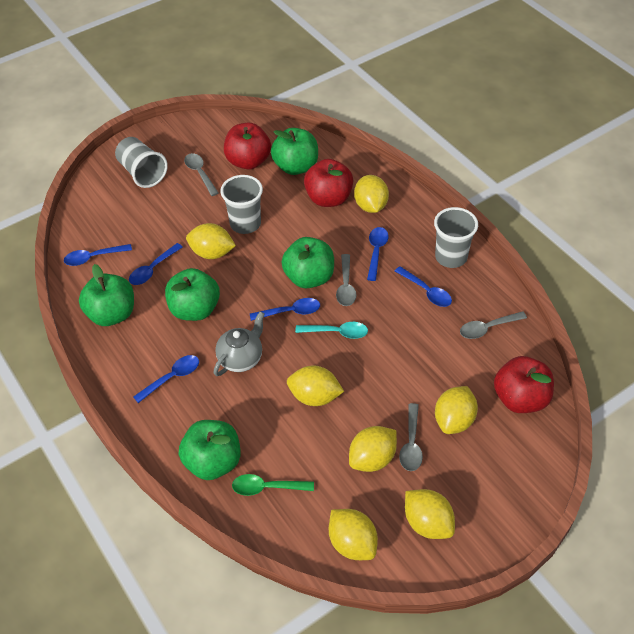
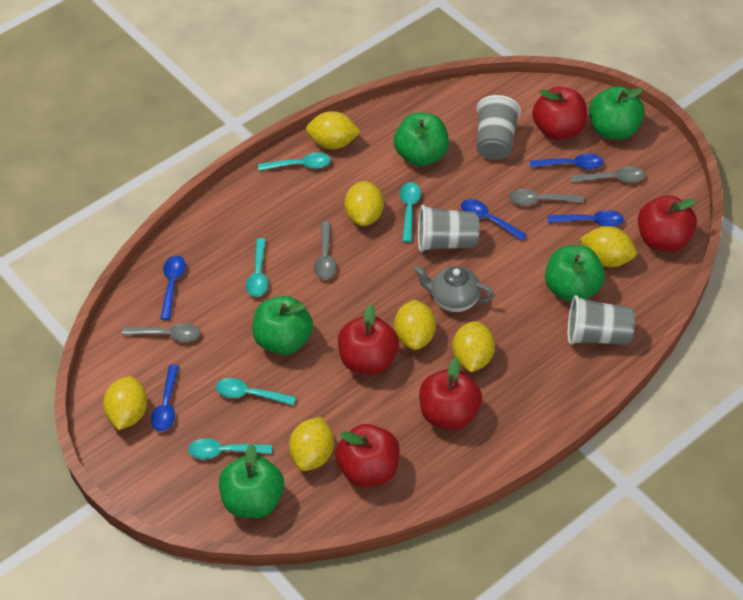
blue spoon: 6 -> 5
green spoon: 1 -> 0
red apple: 3 -> 5
turquoise spoon: 1 -> 5

